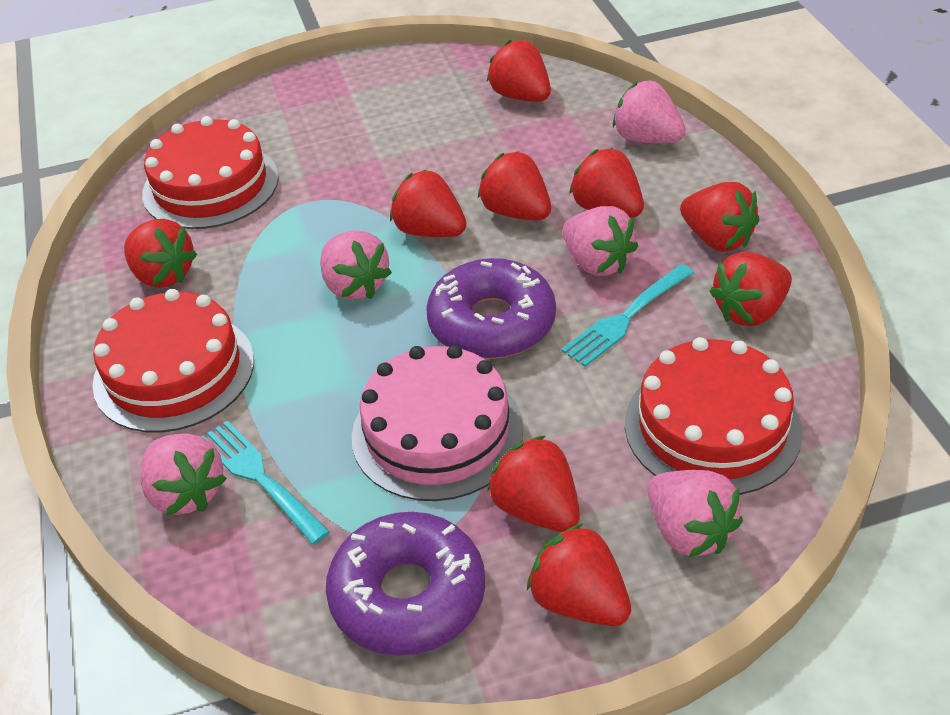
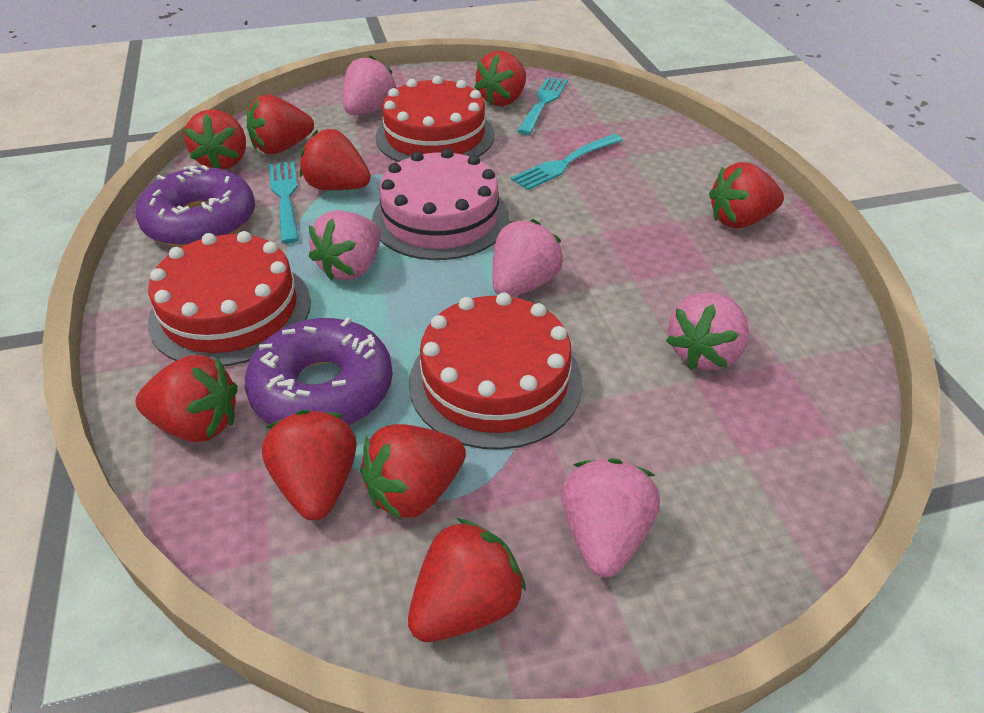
turquoise fork: 2 -> 3

